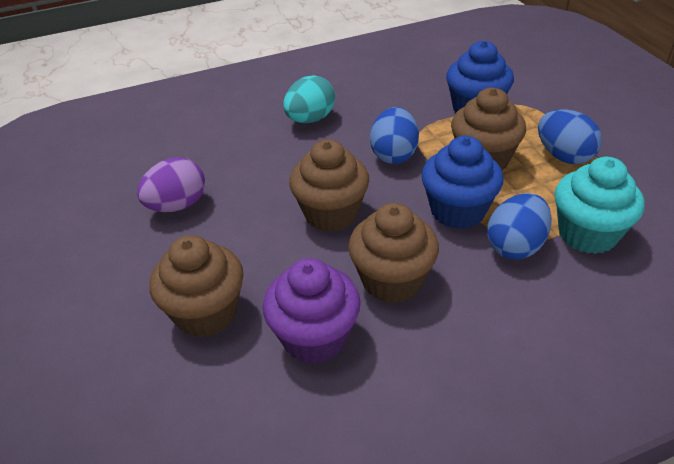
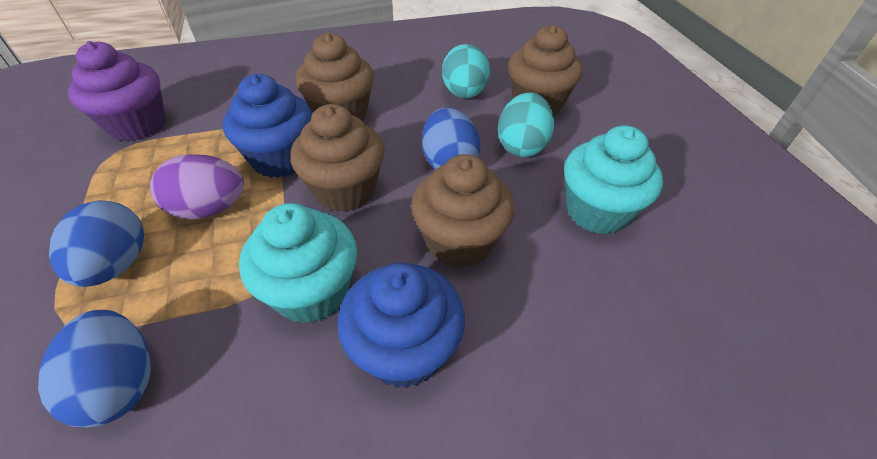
turquoise cupcake: 1 -> 2
turquoise egg: 1 -> 2

